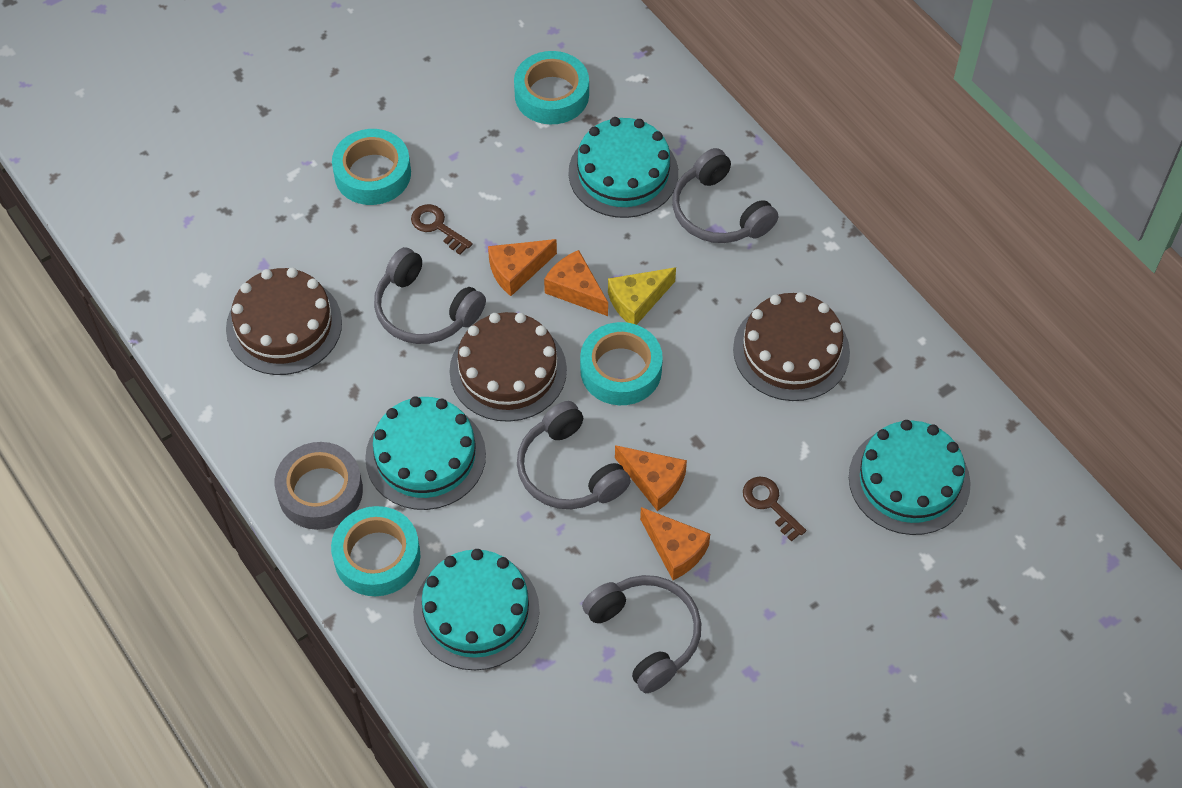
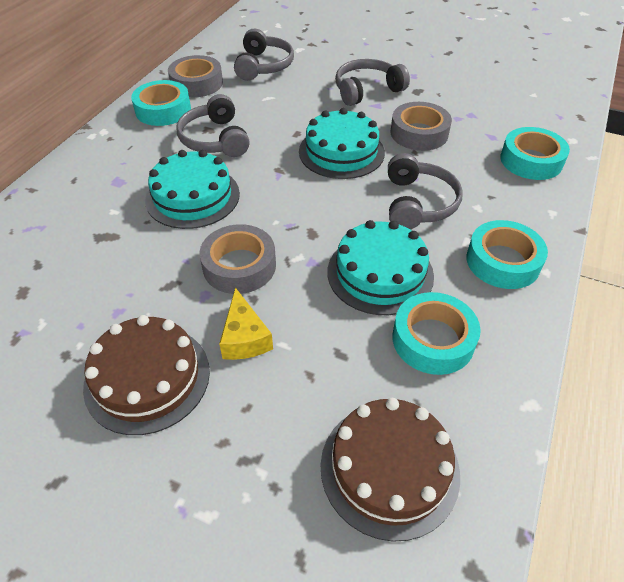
brown cake: 3 -> 2
brown key: 2 -> 0
grey tape: 1 -> 3
orange cheese: 4 -> 0
turquoise cake: 4 -> 3

